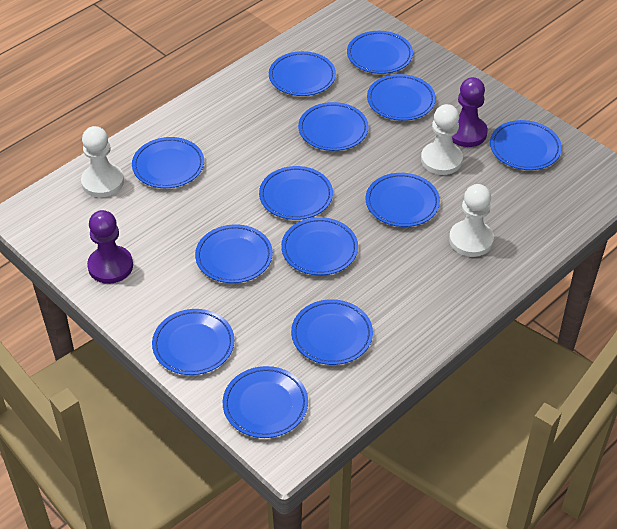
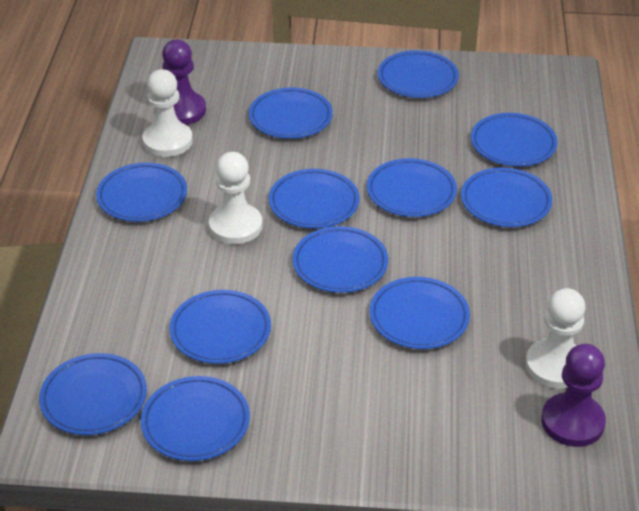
blue plate: 13 -> 12

